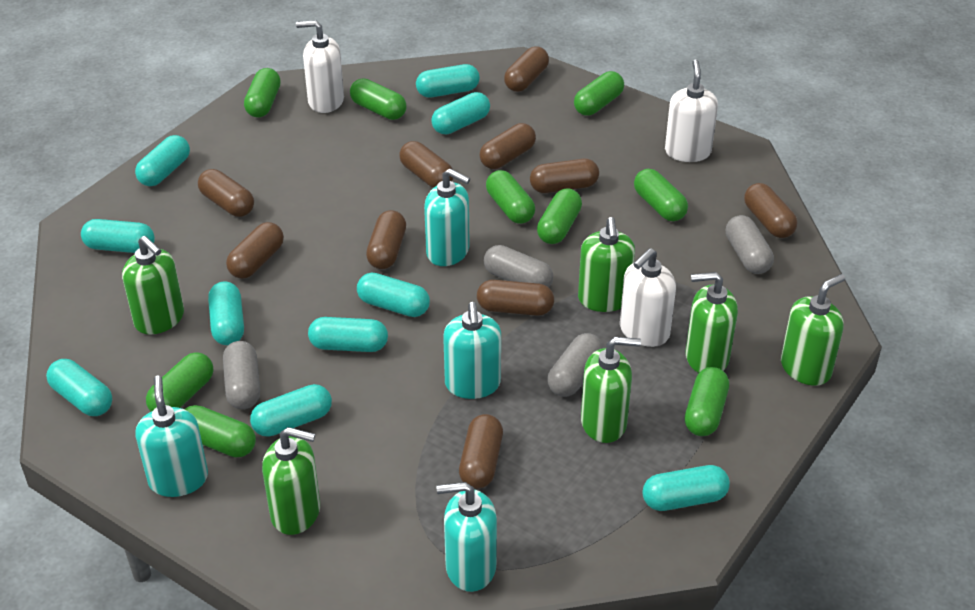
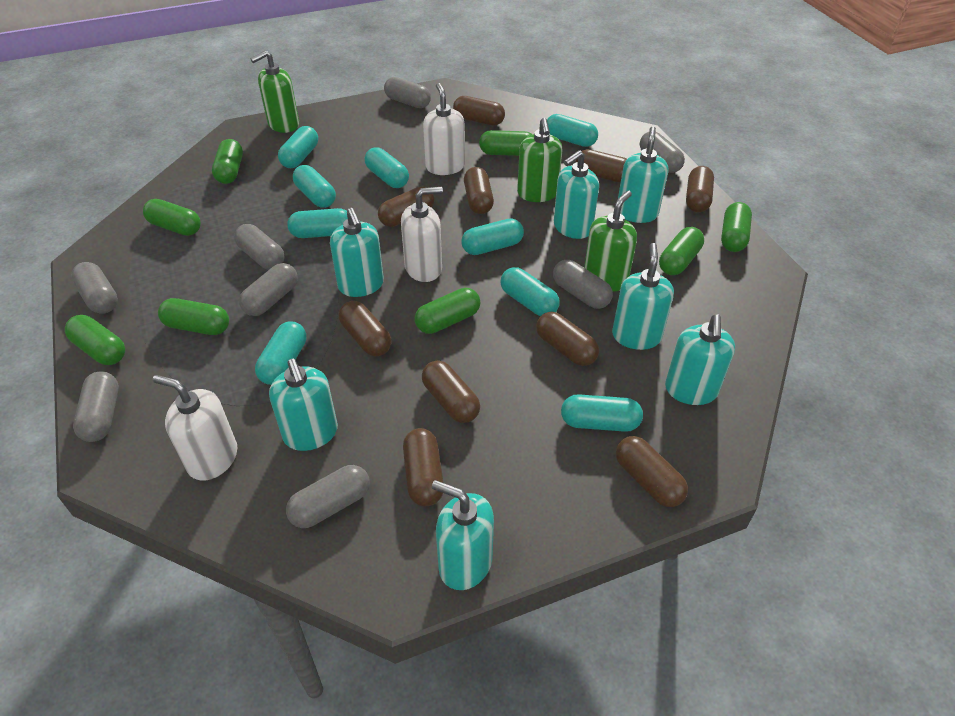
green capsule: 9 -> 8
green soap dispenser: 6 -> 3
grey capsule: 4 -> 8
turquoise capsule: 10 -> 9
turquoise soap dispenser: 4 -> 7

